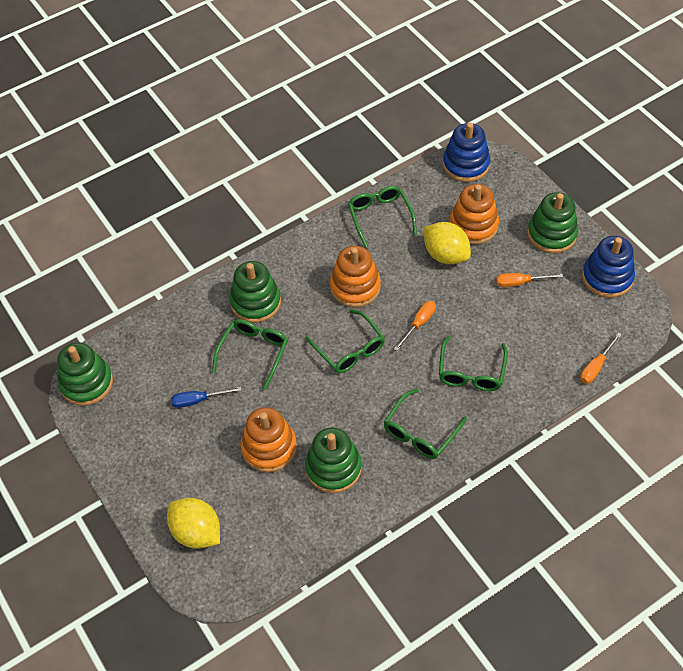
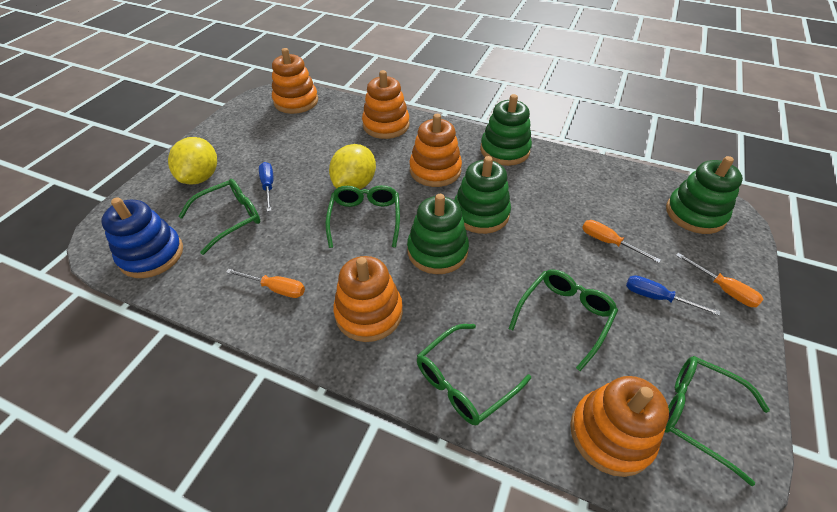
blue screwdriver: 1 -> 2
blue stacking toy: 2 -> 1
orange stacking toy: 3 -> 5

